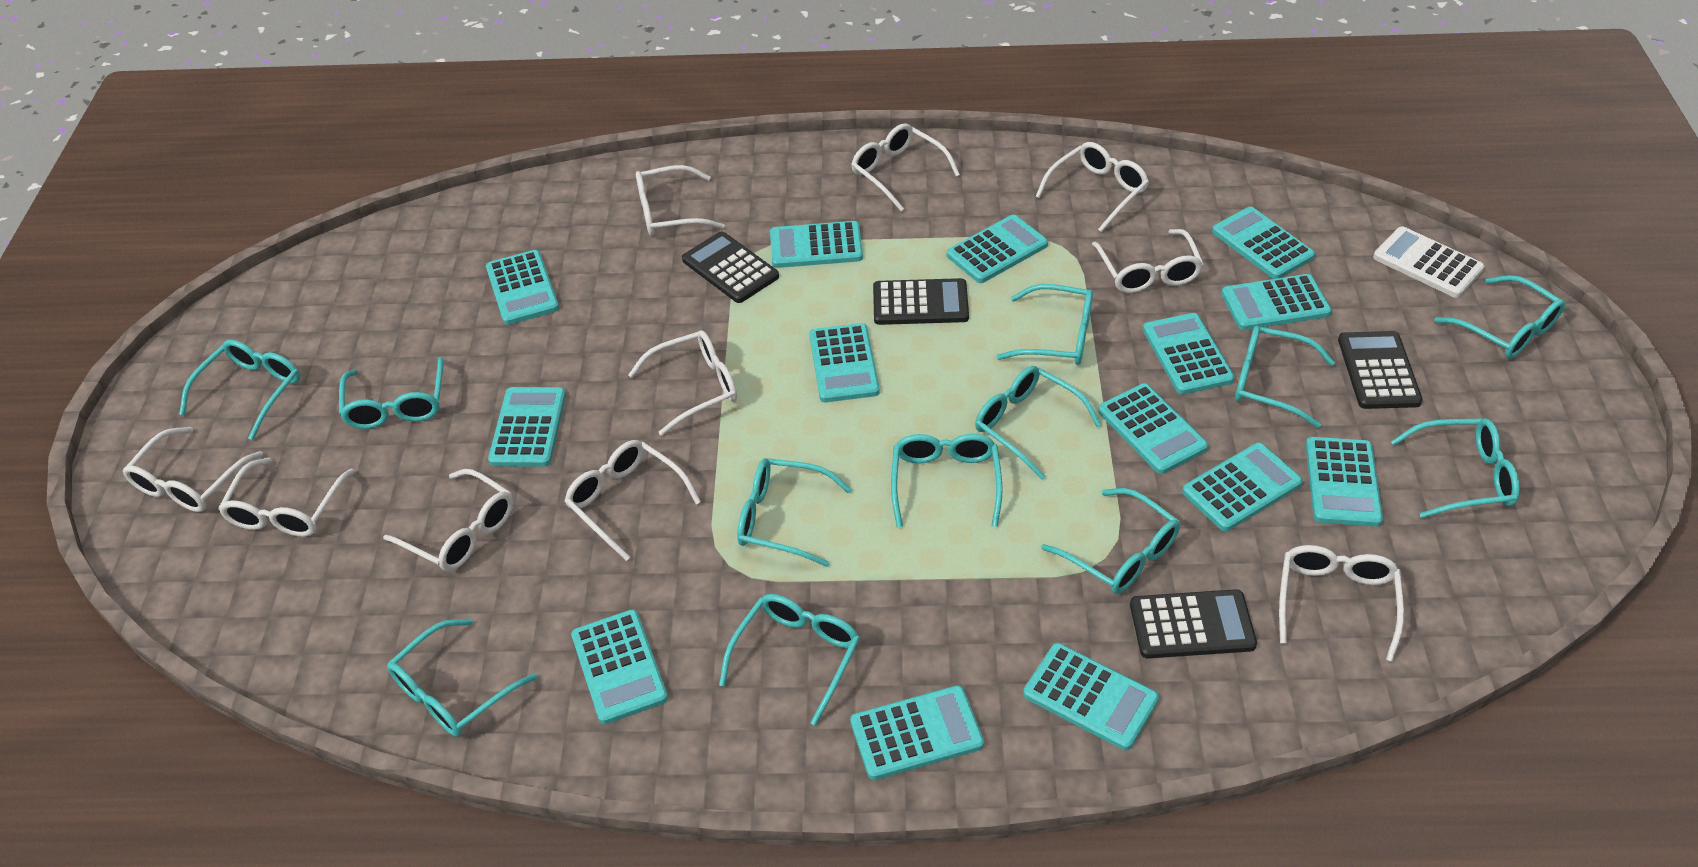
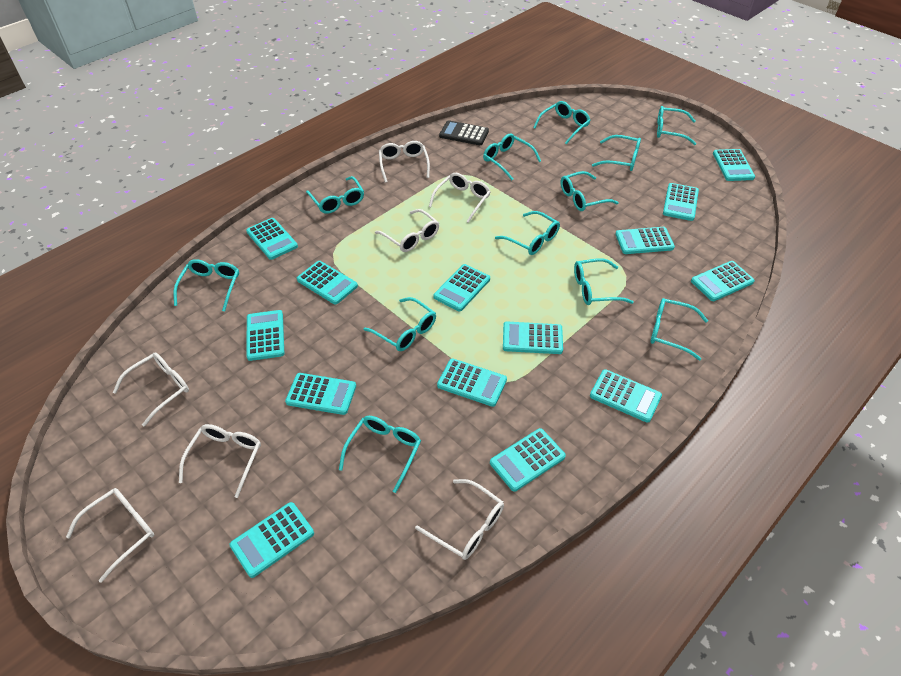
black calculator: 4 -> 1
white calculator: 1 -> 0
white glasses: 10 -> 7

